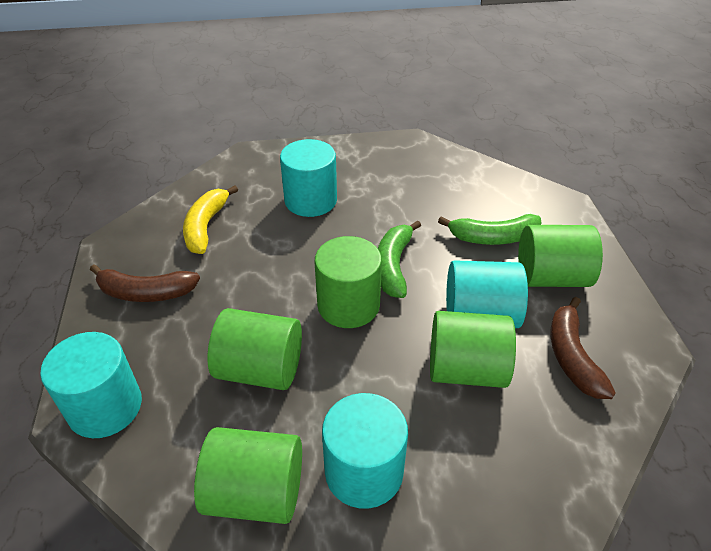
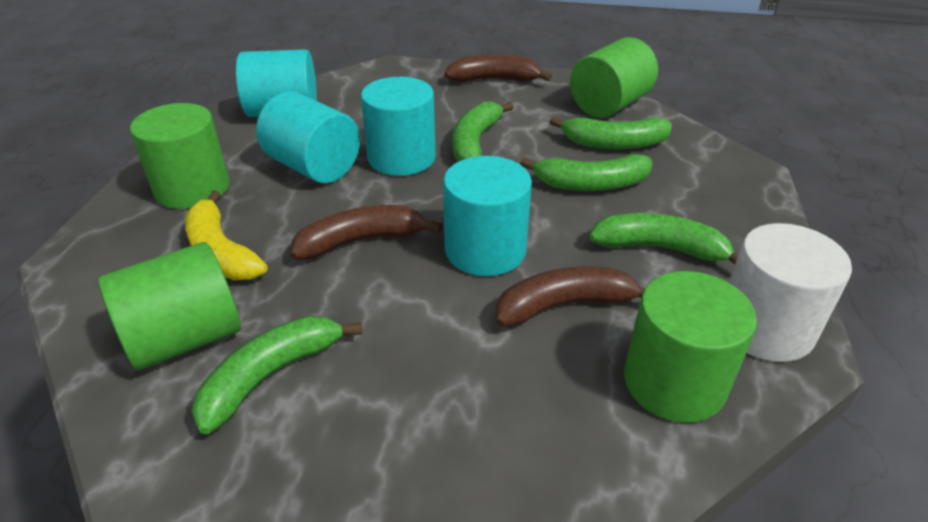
brown banana: 2 -> 3
green banana: 2 -> 5
green cylinder: 5 -> 4
white cylinder: 0 -> 1

